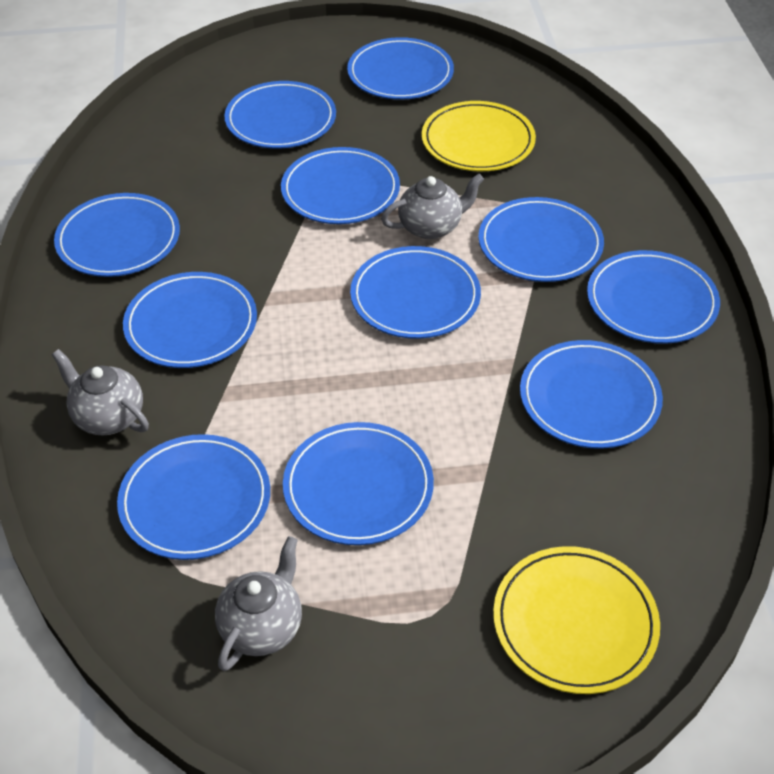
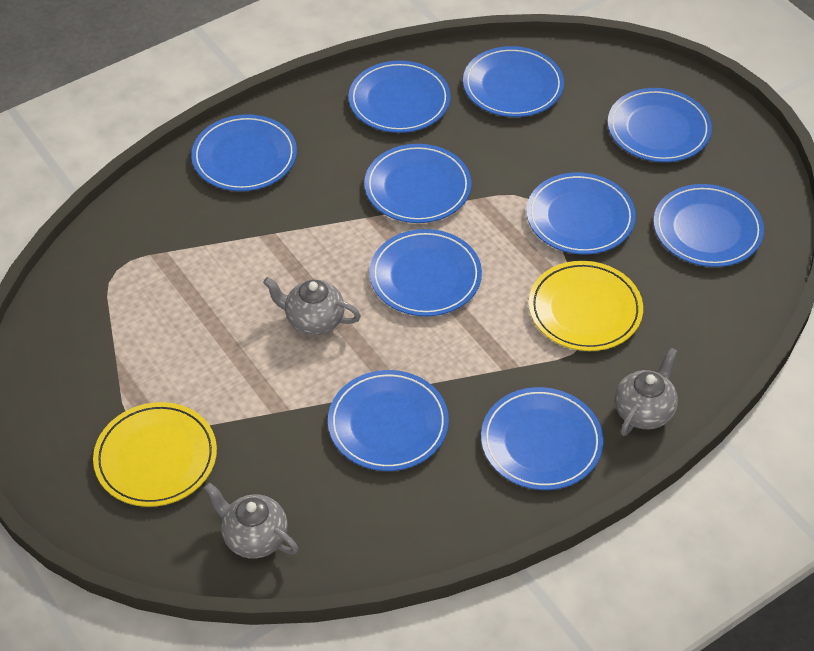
blue plate: 11 -> 10

